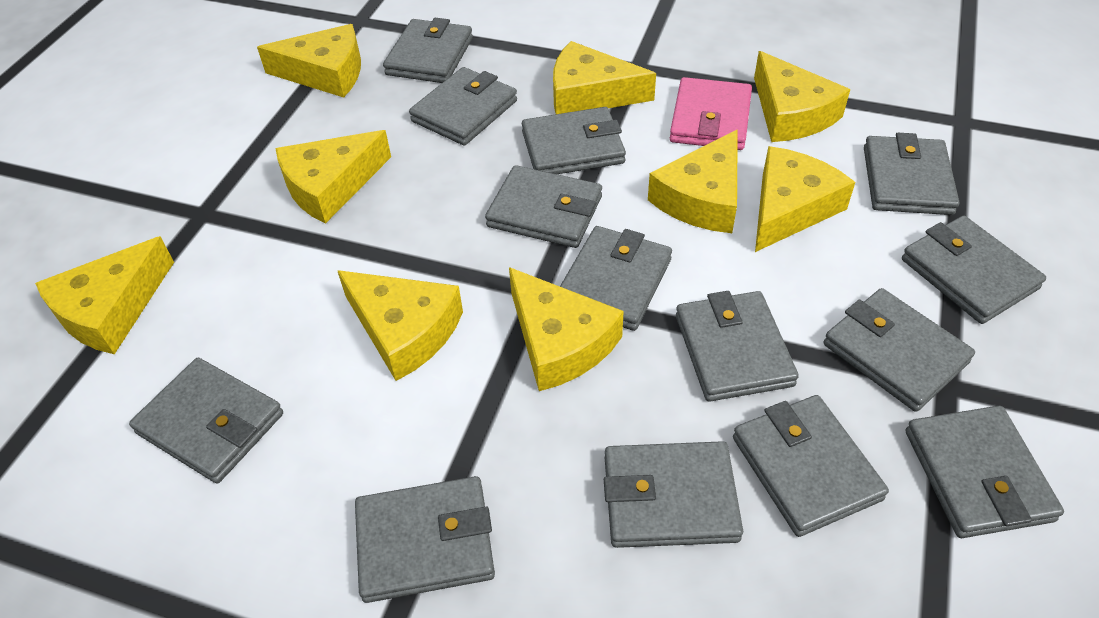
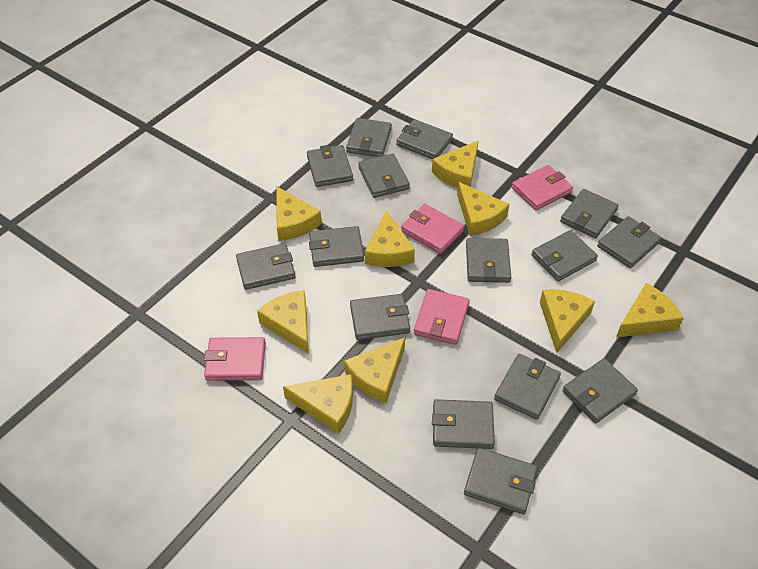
grey wallet: 14 -> 15
pink wallet: 1 -> 4

